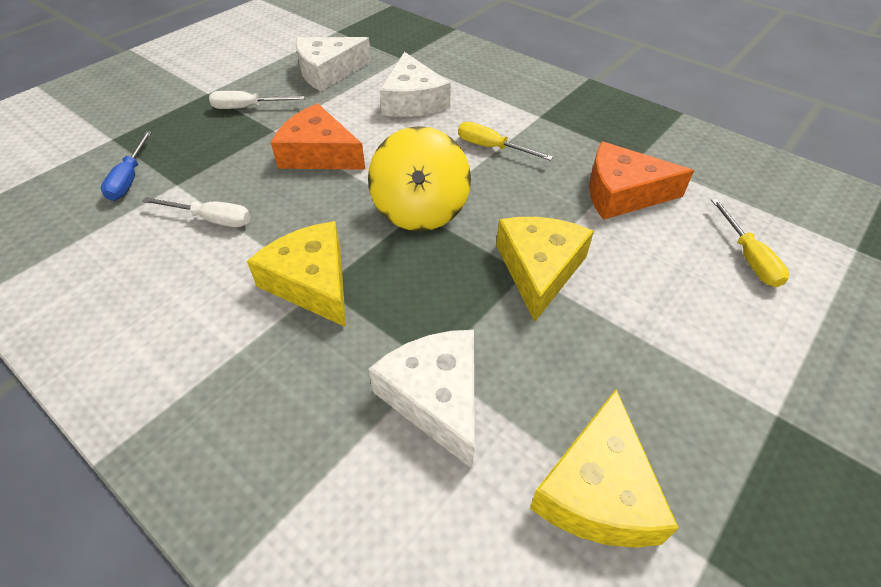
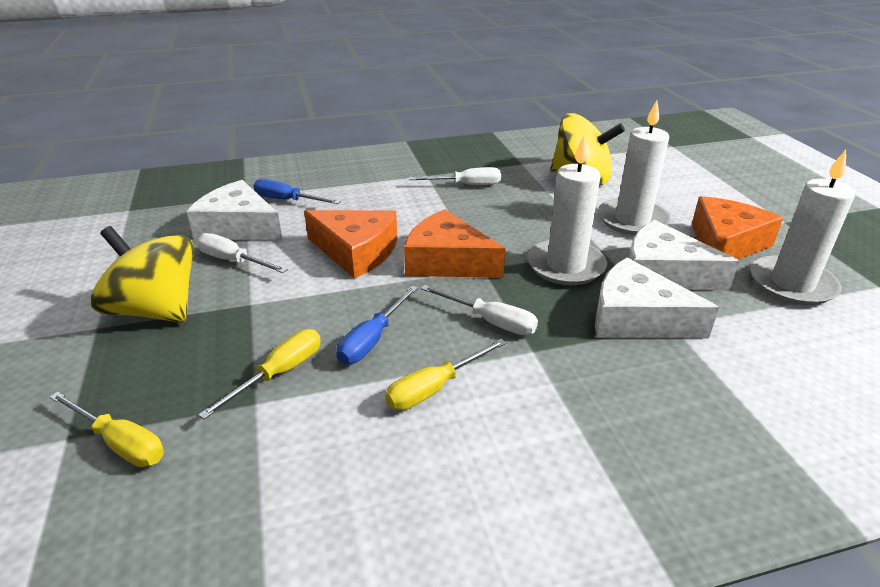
blue screwdriver: 1 -> 2
orange cheese: 2 -> 3
white candle: 0 -> 3
white screwdriver: 2 -> 3
yellow cheese: 3 -> 0
yellow screwdriver: 2 -> 3
yellow spinning top: 1 -> 2

